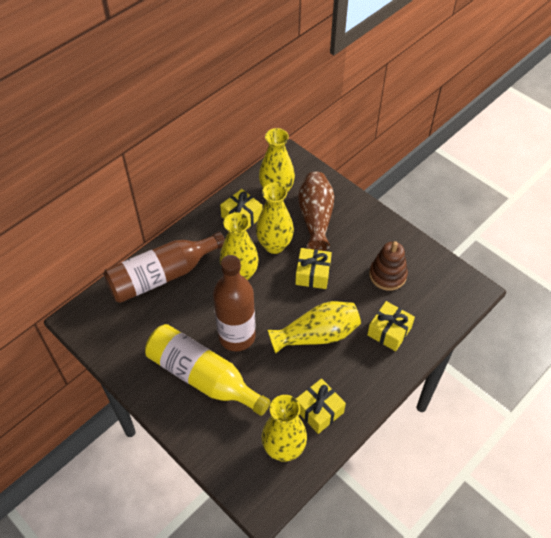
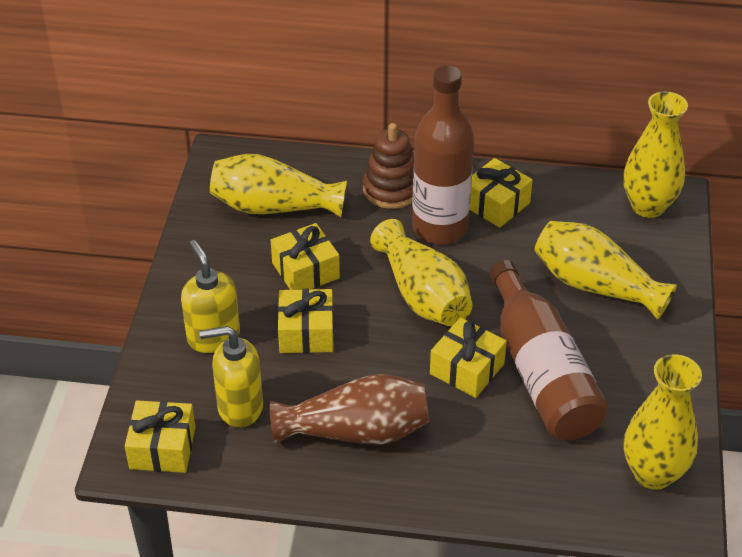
yellow bottle: 1 -> 0
yellow gift: 4 -> 5
yellow soap dispenser: 0 -> 2

